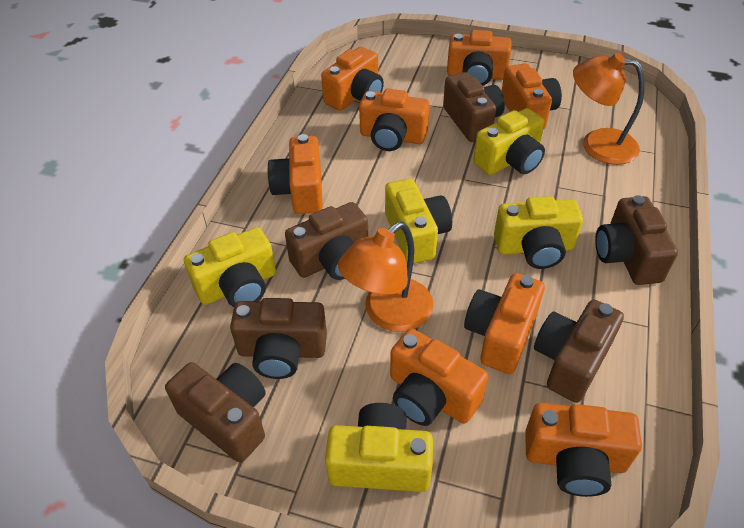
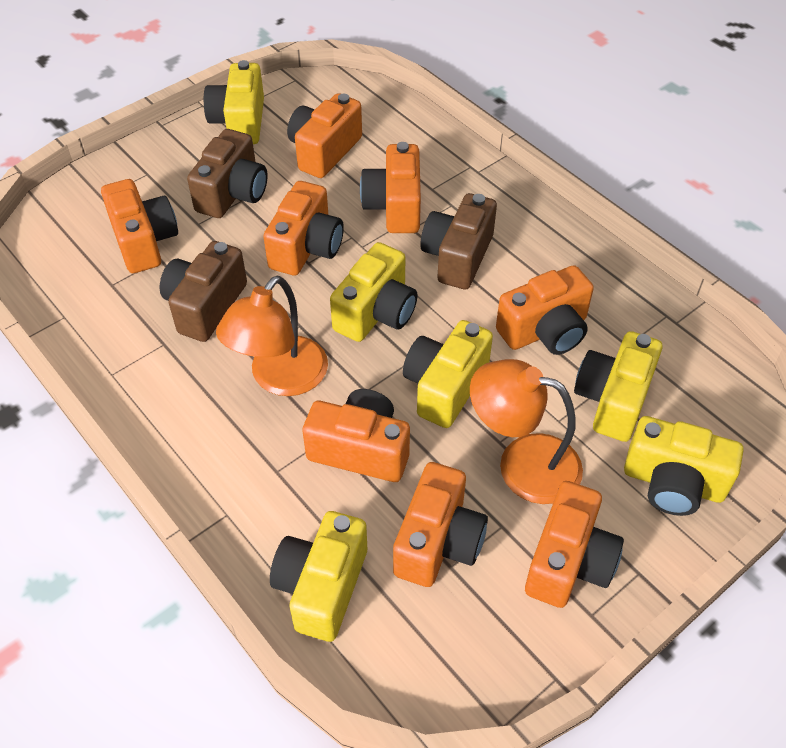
brown camera: 6 -> 3
yellow camera: 5 -> 6

